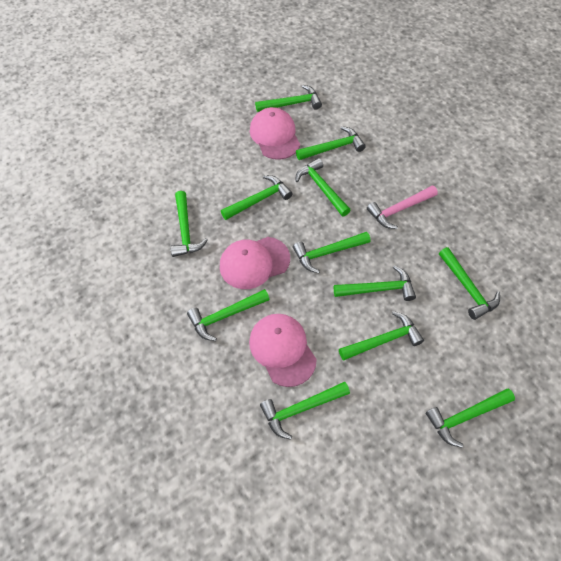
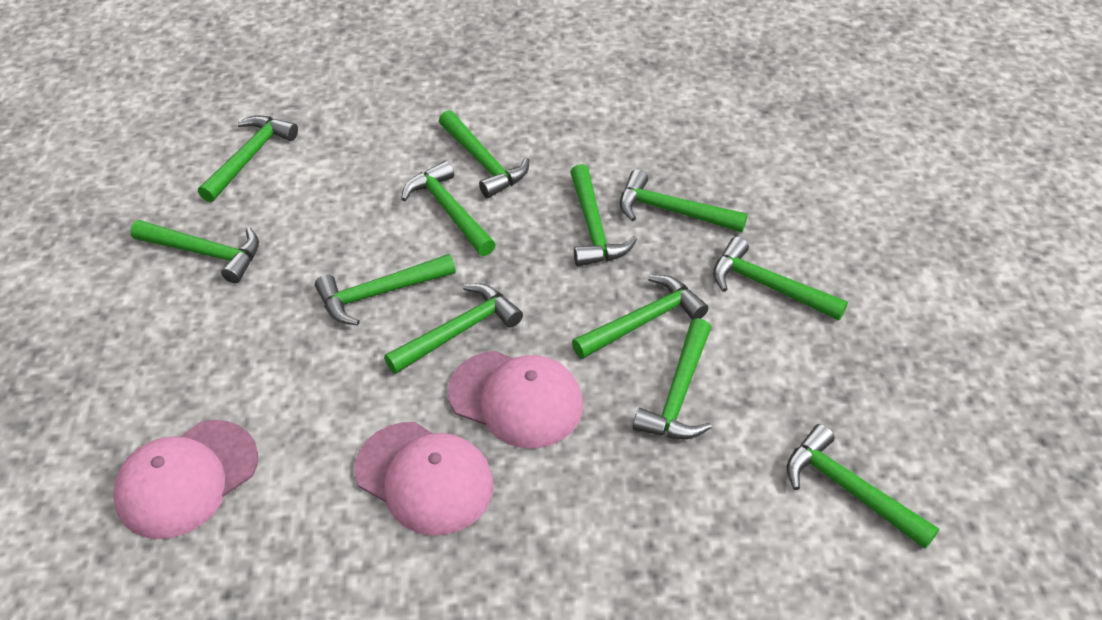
pink hammer: 1 -> 0

